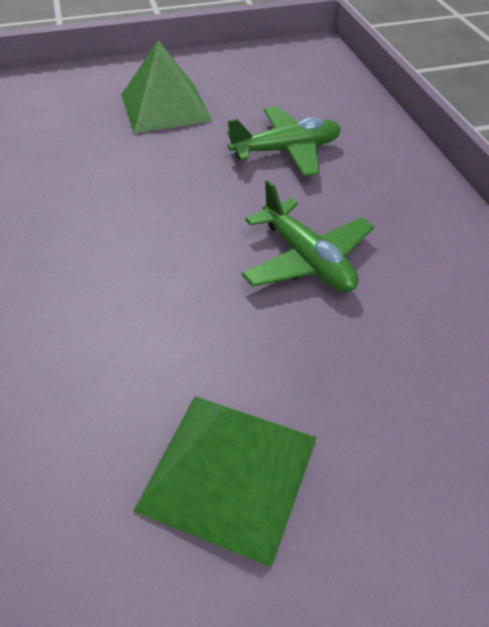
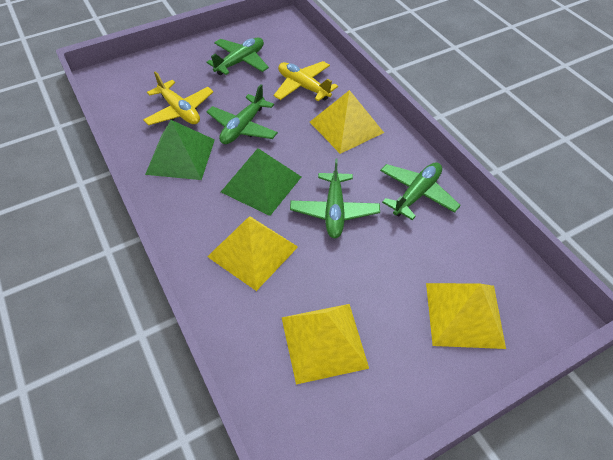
green plane: 2 -> 4
yellow plane: 0 -> 2
yellow pyramid: 0 -> 4

